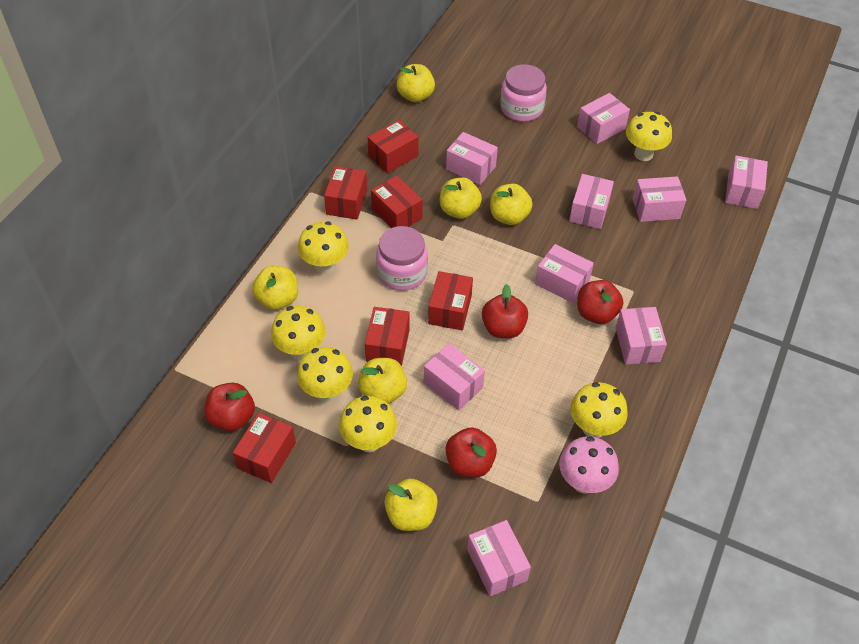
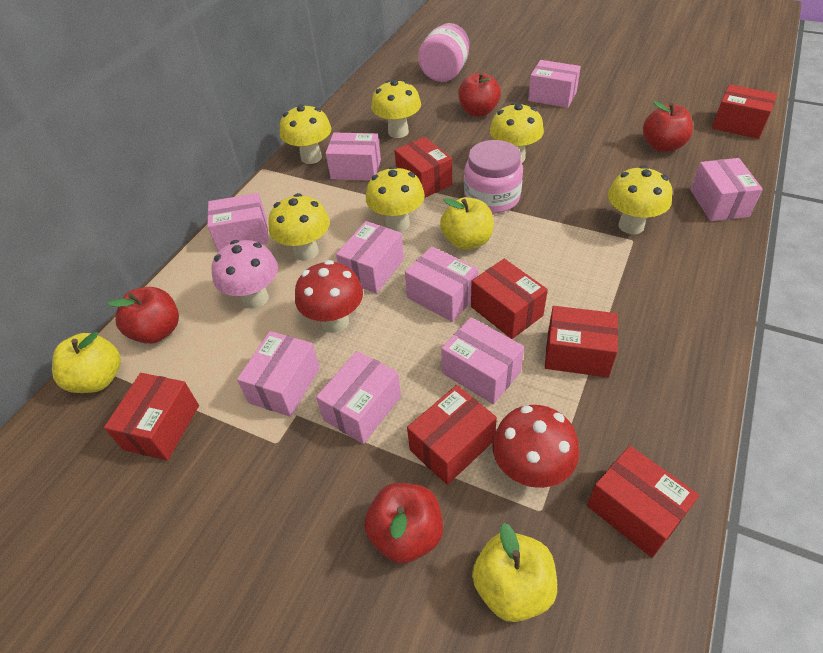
red box: 6 -> 7
red mushroom: 0 -> 2
yellow apple: 6 -> 3

